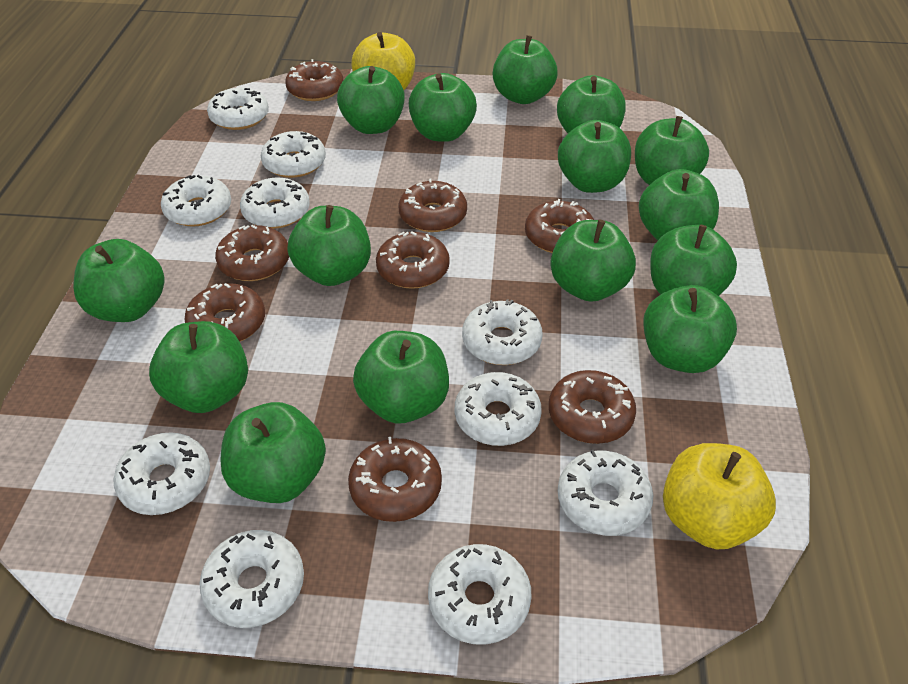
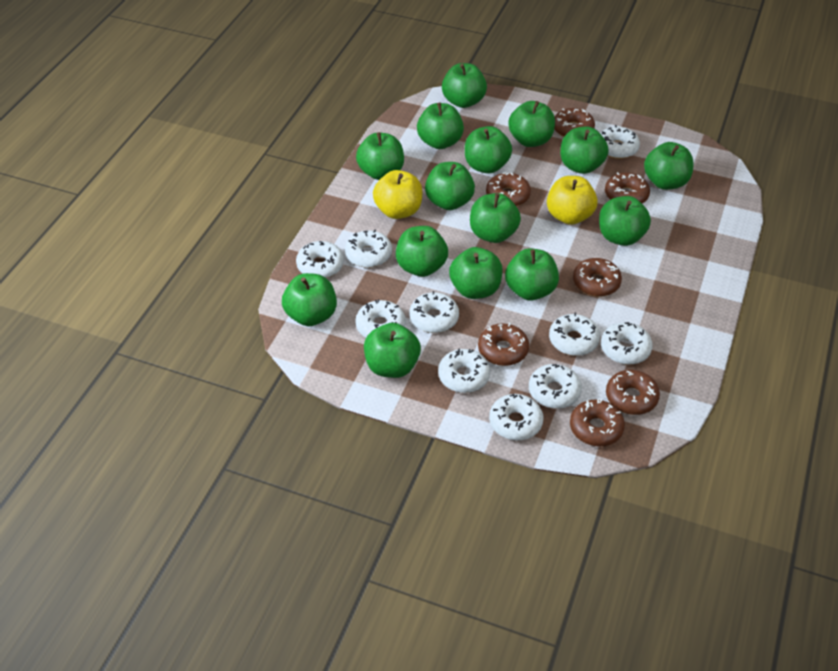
brown donut: 8 -> 7

